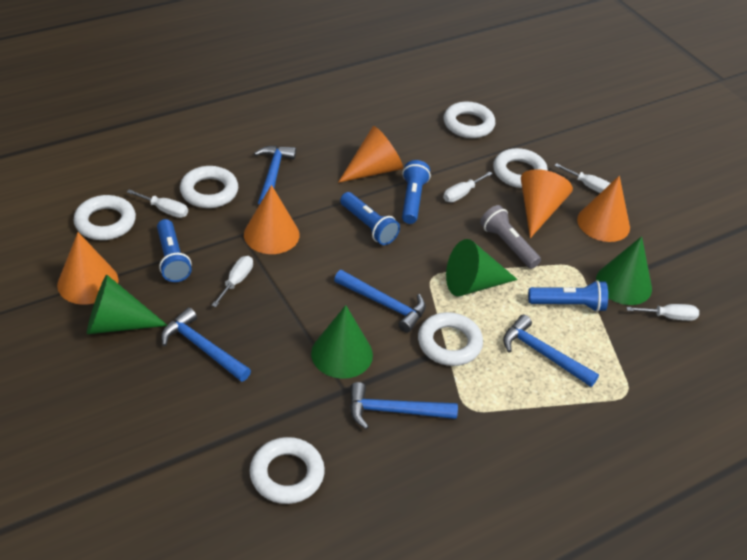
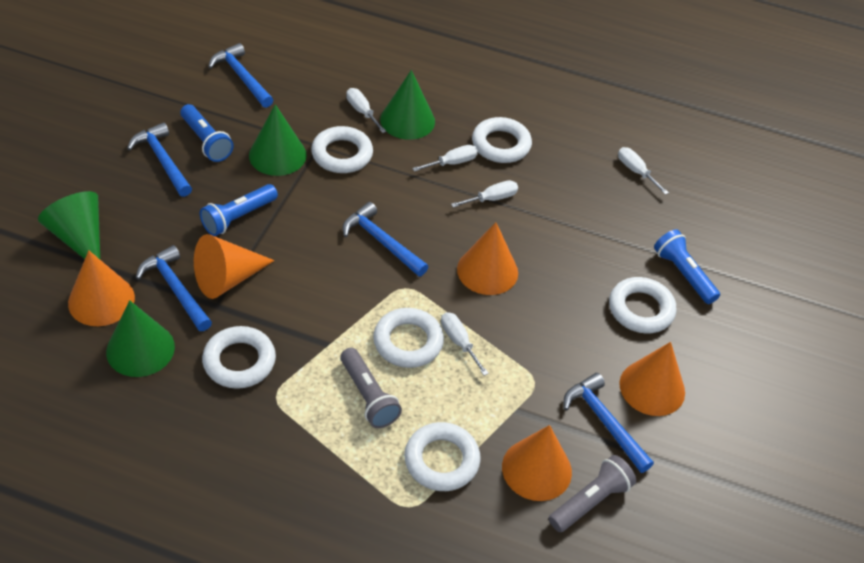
blue flashlight: 4 -> 3
grey flashlight: 1 -> 2

